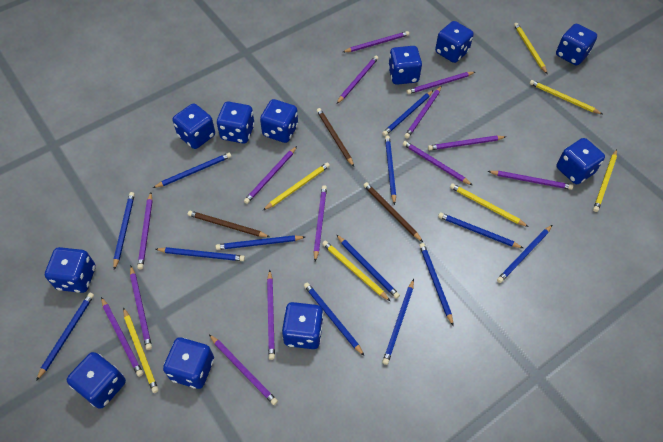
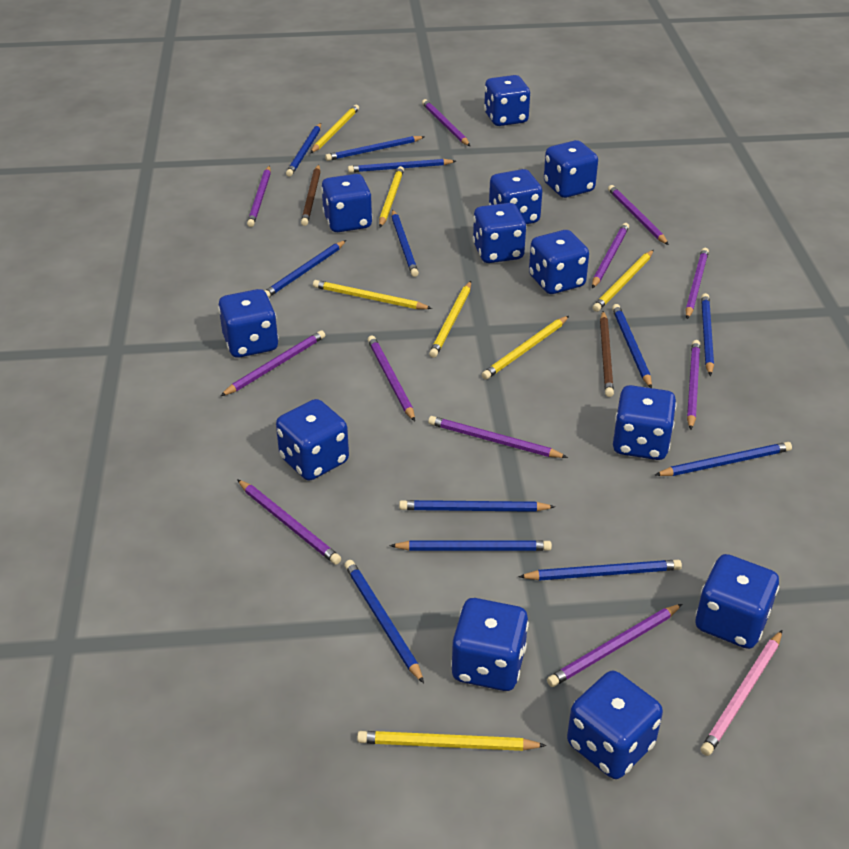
blue dice: 11 -> 12
blue pencil: 13 -> 12
brown pencil: 3 -> 2
pink pencil: 0 -> 1
purple pencil: 14 -> 11

